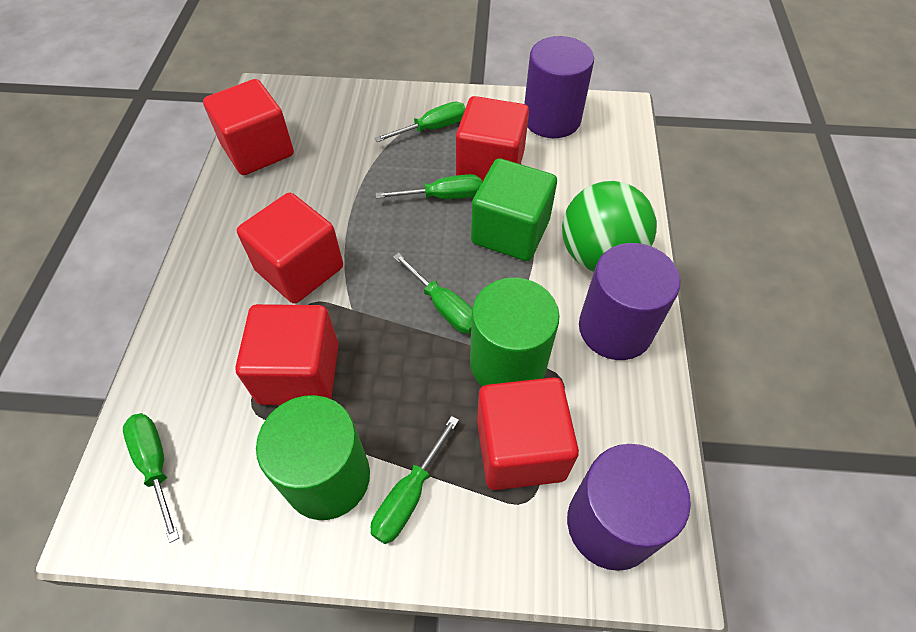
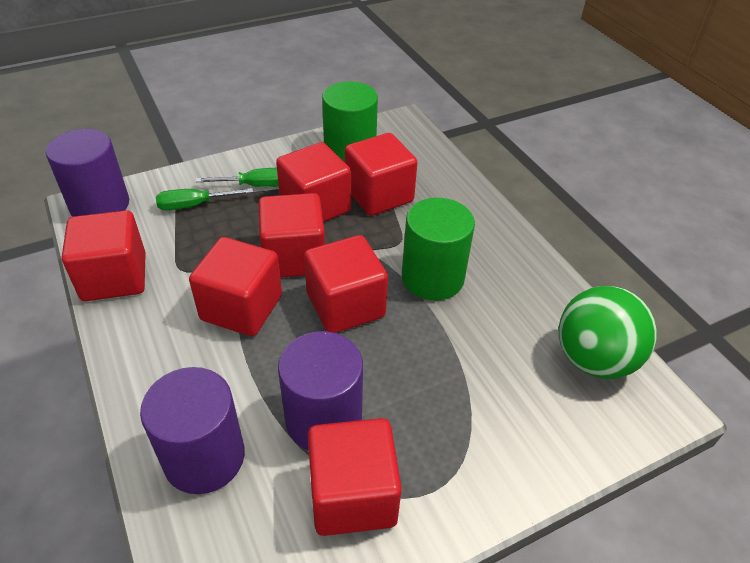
green cube: 1 -> 0
green screwdriver: 5 -> 2
red cube: 5 -> 7

